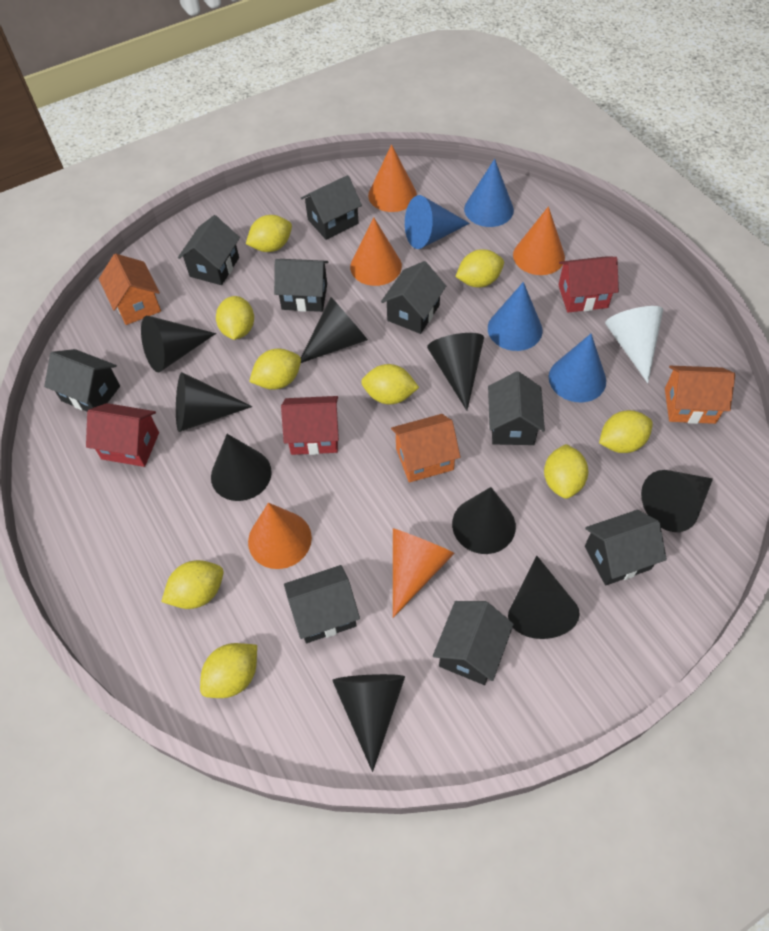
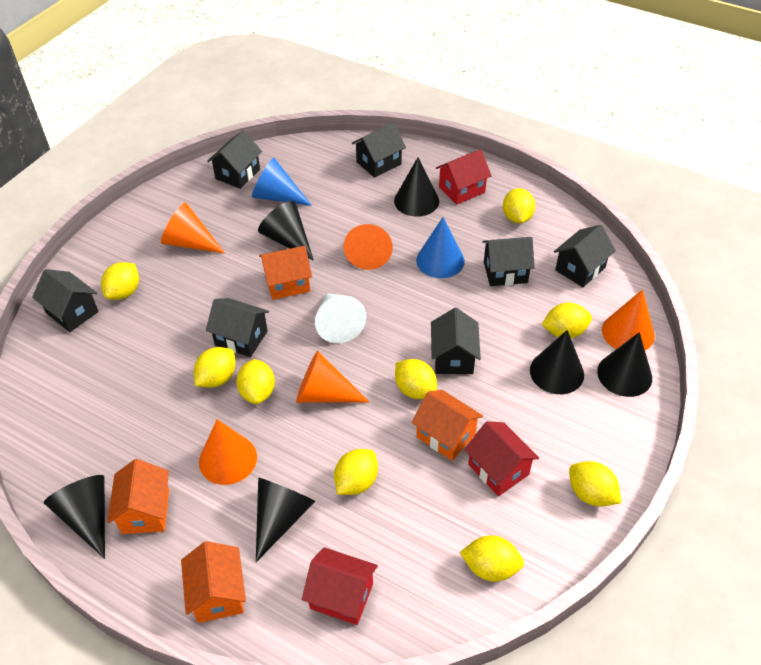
black cone: 9 -> 6
black house: 9 -> 7
blue cone: 4 -> 2
orange house: 3 -> 4

